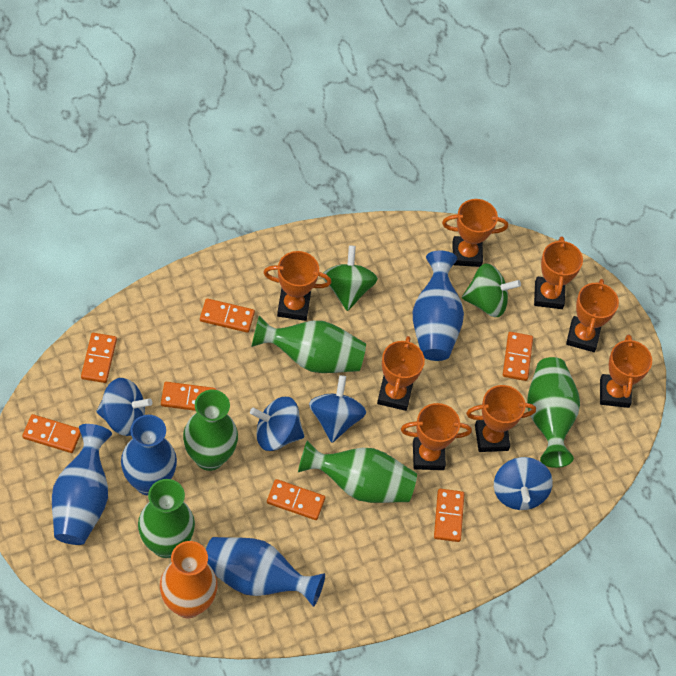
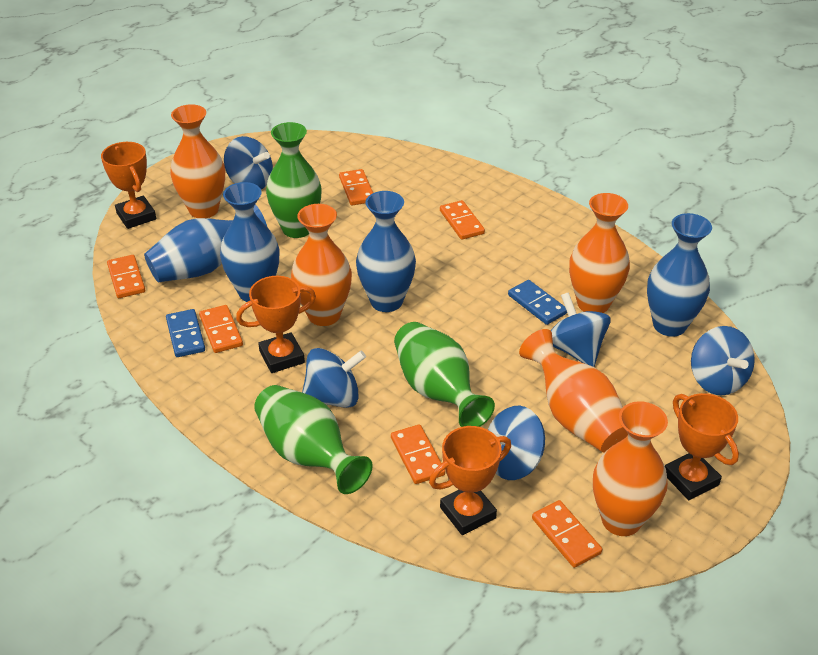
blue domino: 0 -> 2
blue spinning top: 4 -> 5
green spinning top: 2 -> 0
green vase: 5 -> 3
orange domino: 7 -> 6
orange trophy: 8 -> 4
orange vase: 1 -> 5

